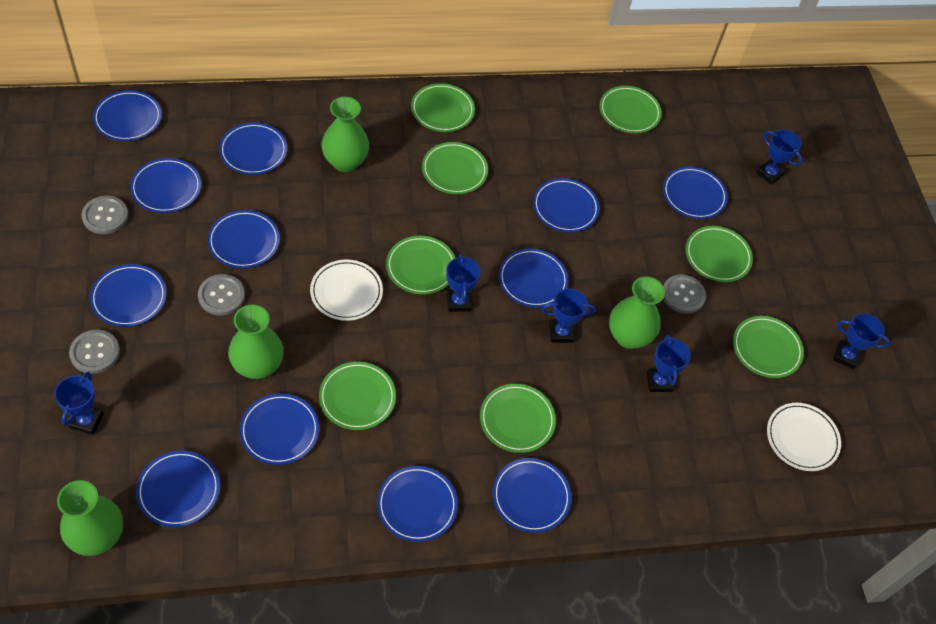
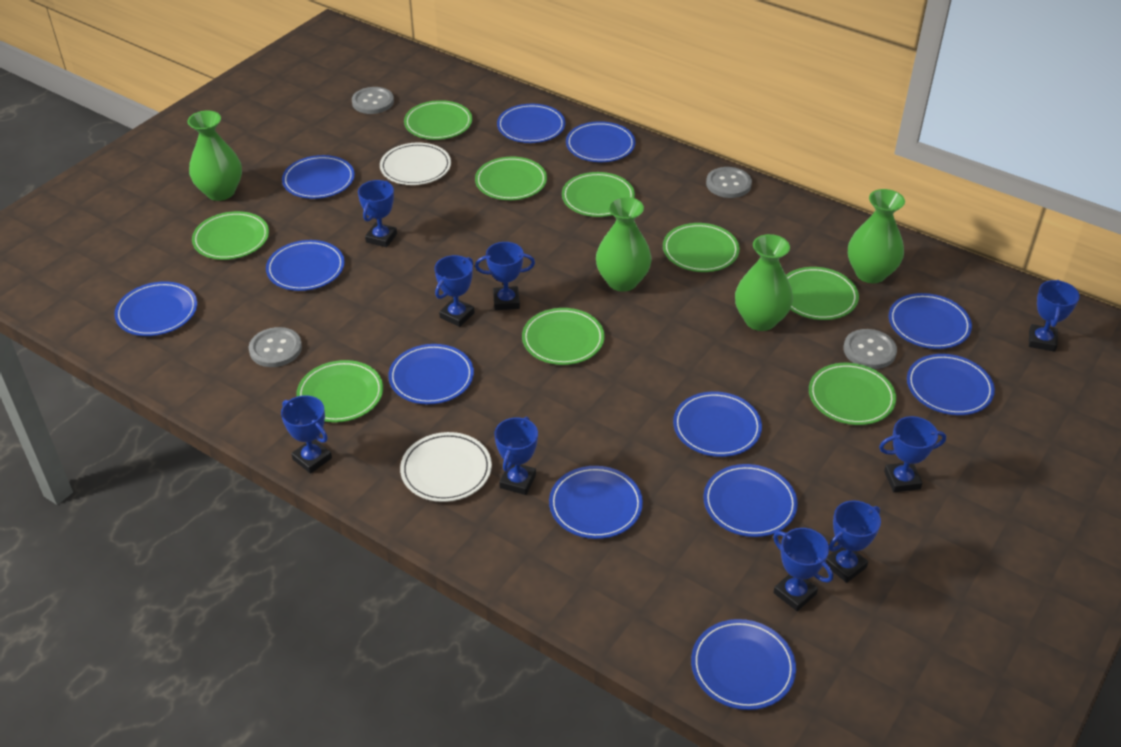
blue trophy: 6 -> 9
green plate: 8 -> 9

